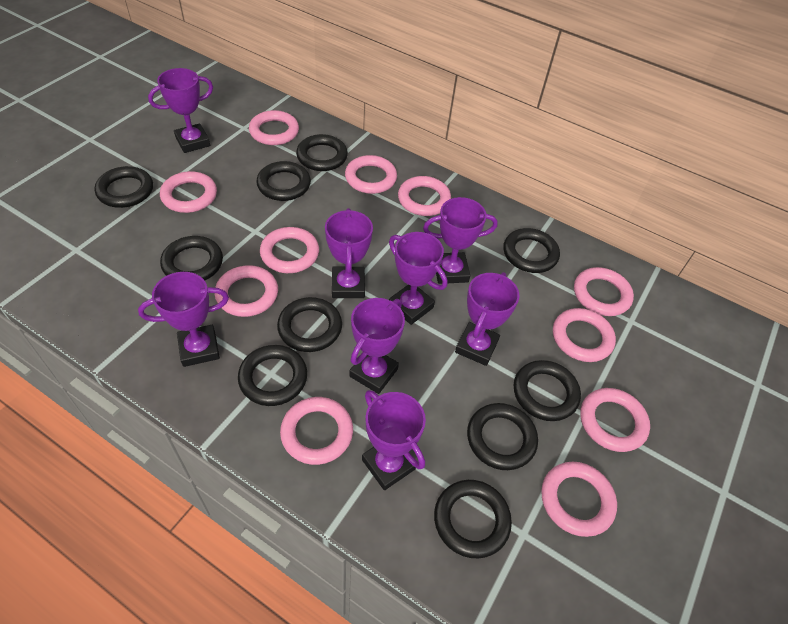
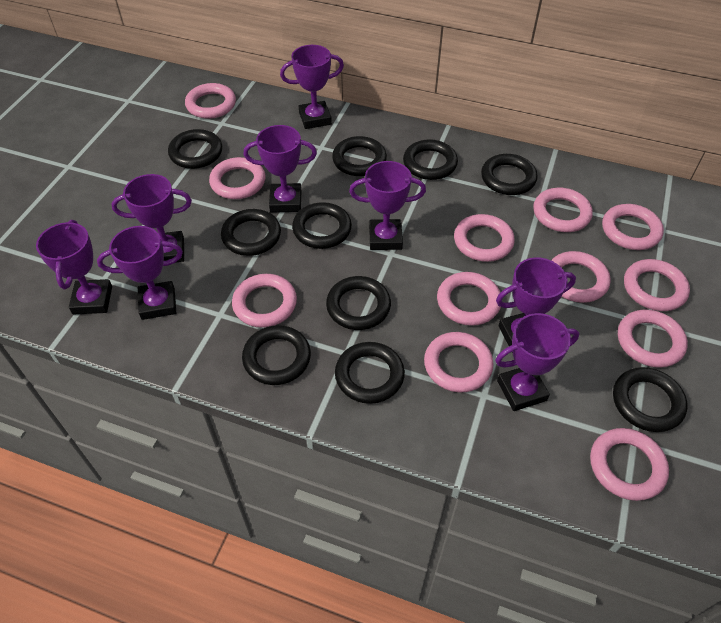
pink ring: 11 -> 12

